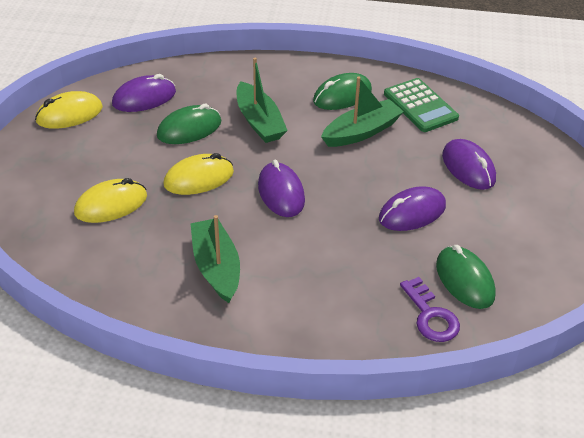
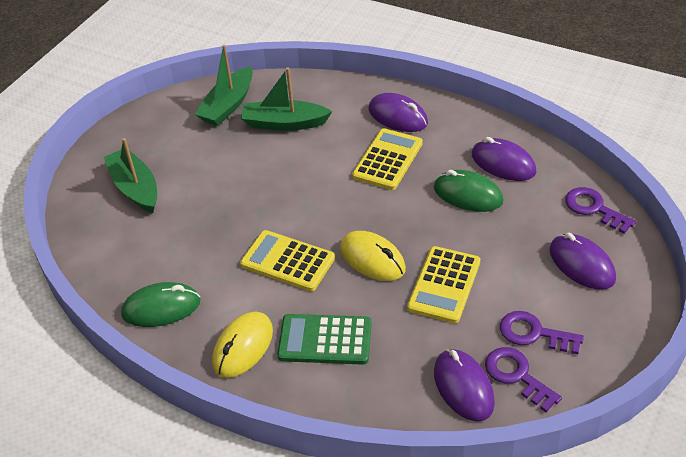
green mouse: 3 -> 2
purple key: 1 -> 3
yellow calculator: 0 -> 3
yellow mouse: 3 -> 2

